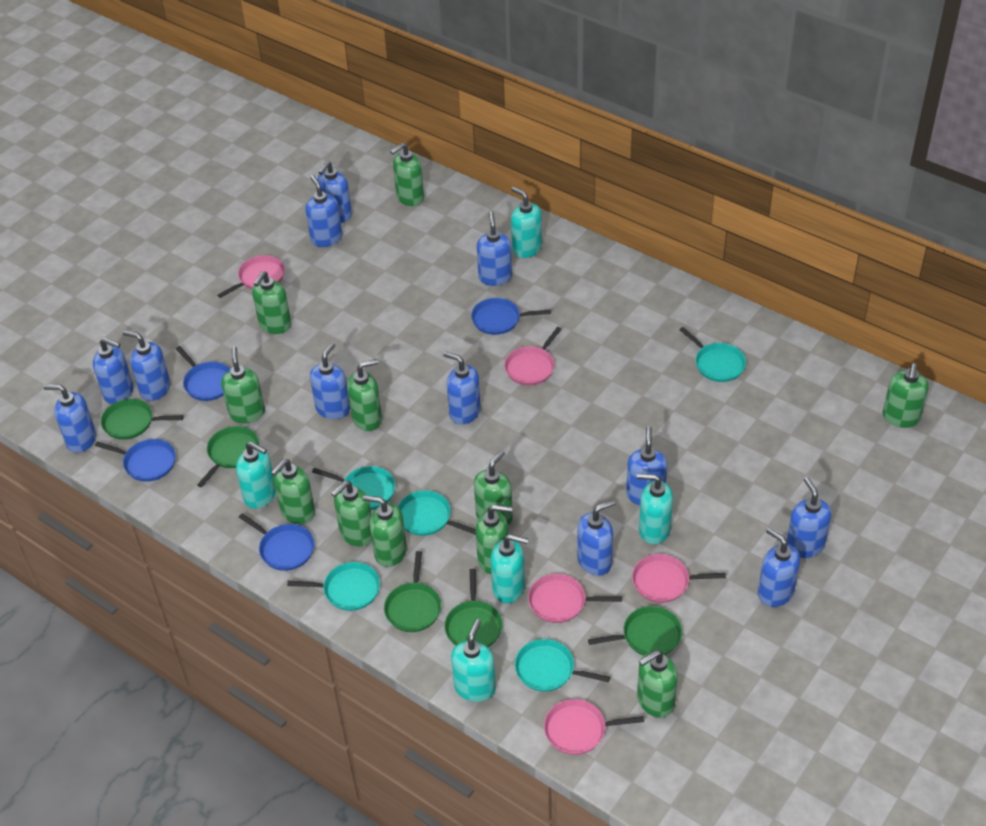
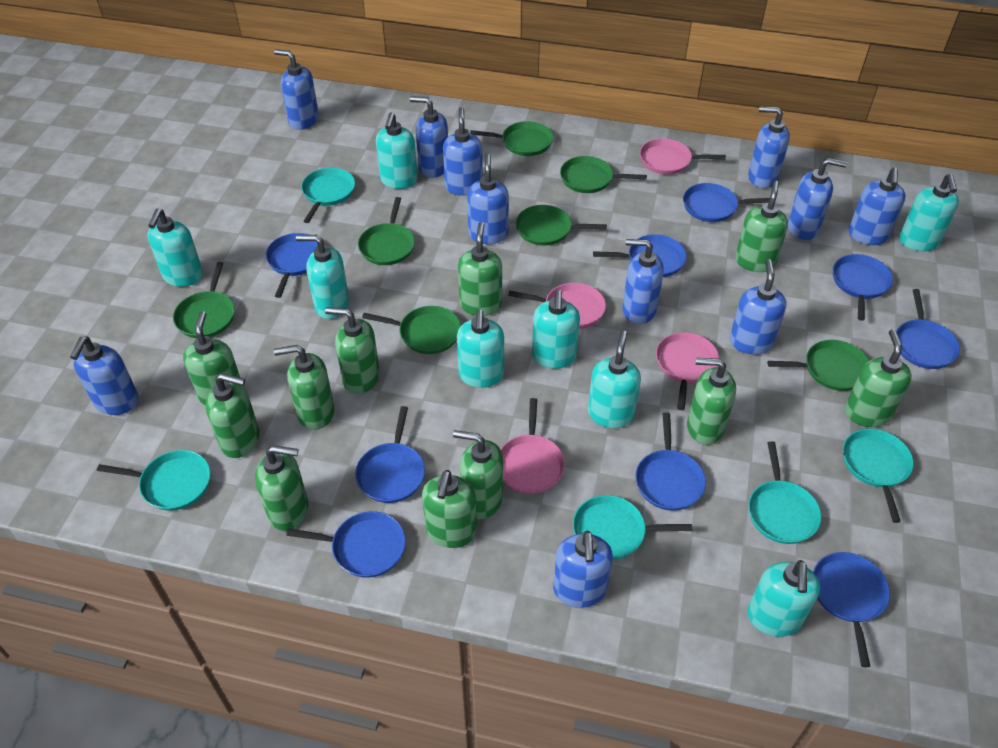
blue pan: 4 -> 9
blue soap dispenser: 12 -> 11
green pan: 5 -> 7
pink pan: 5 -> 4
turquoise soap dispenser: 5 -> 8

